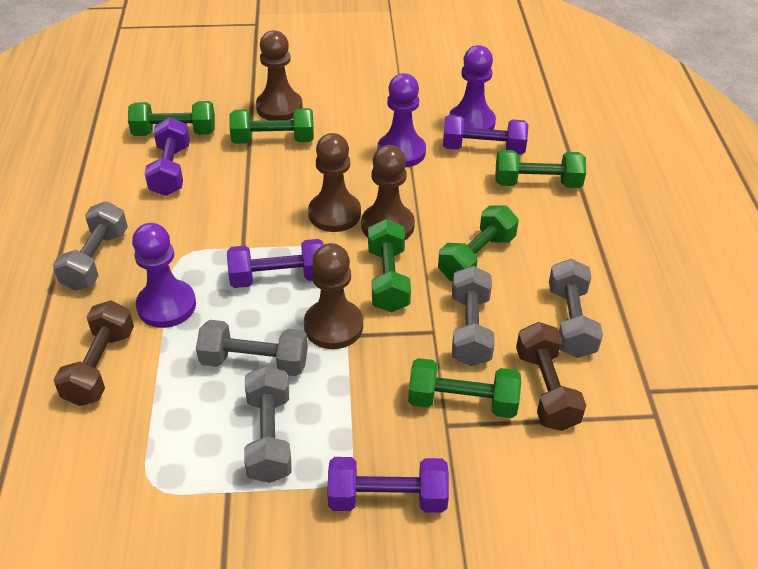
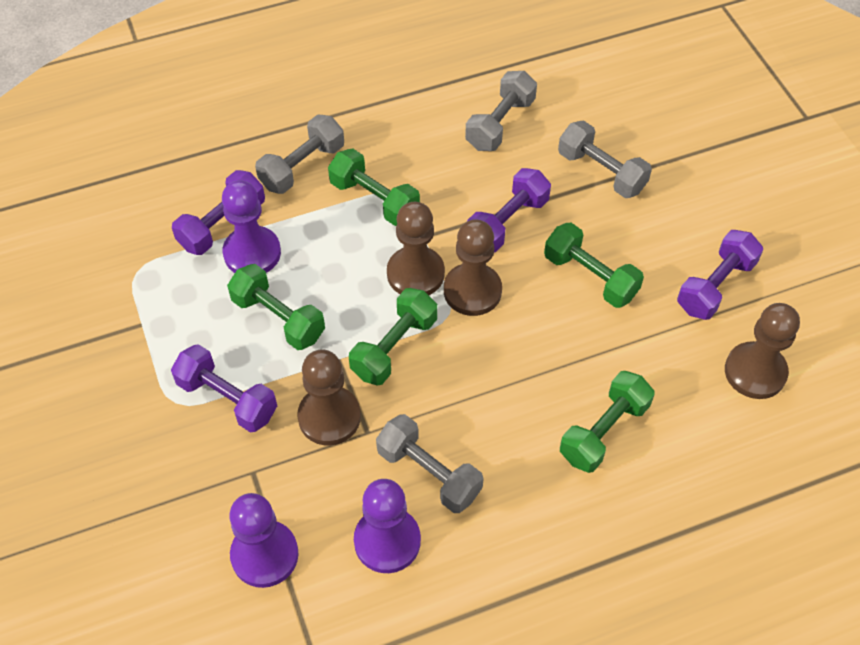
brown dumbbell: 2 -> 0
green dumbbell: 6 -> 5
grey dumbbell: 5 -> 4

